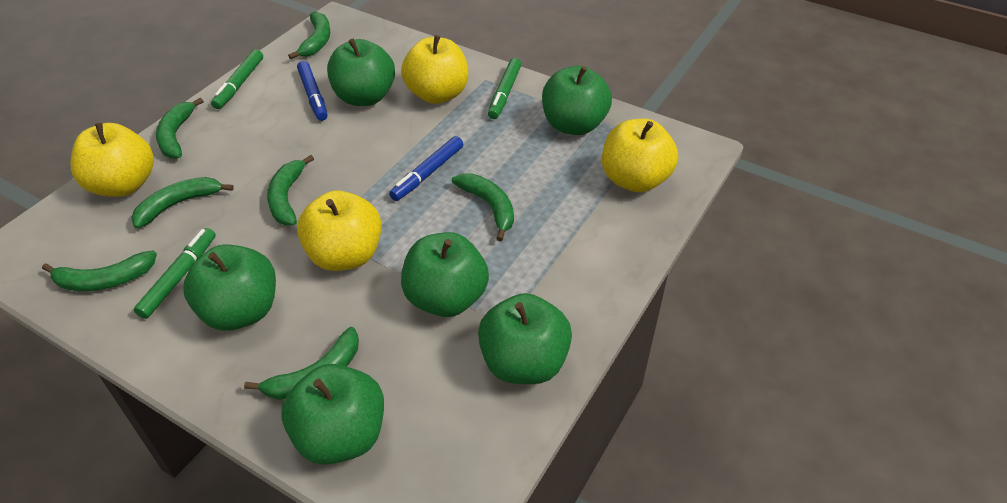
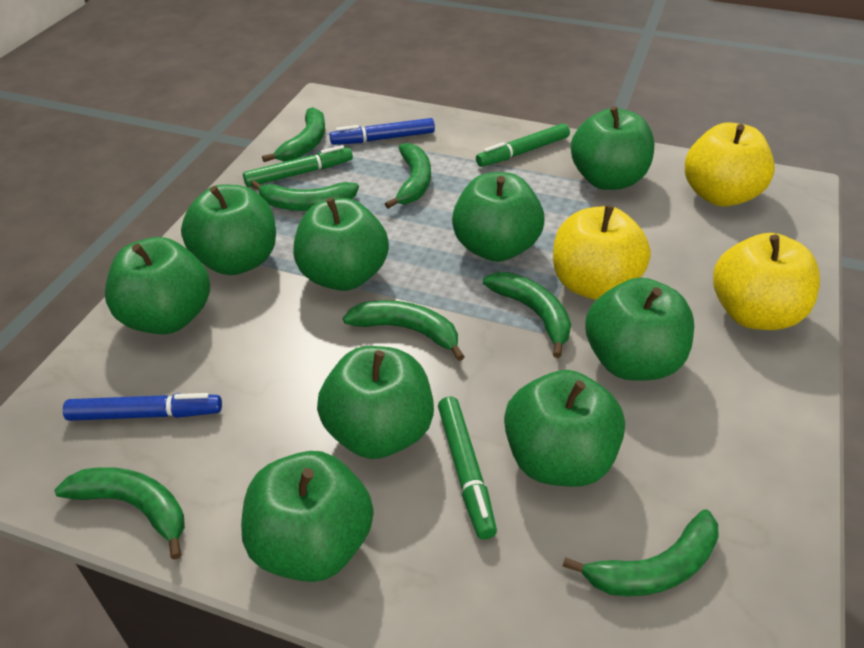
green apple: 6 -> 9
yellow apple: 4 -> 3

